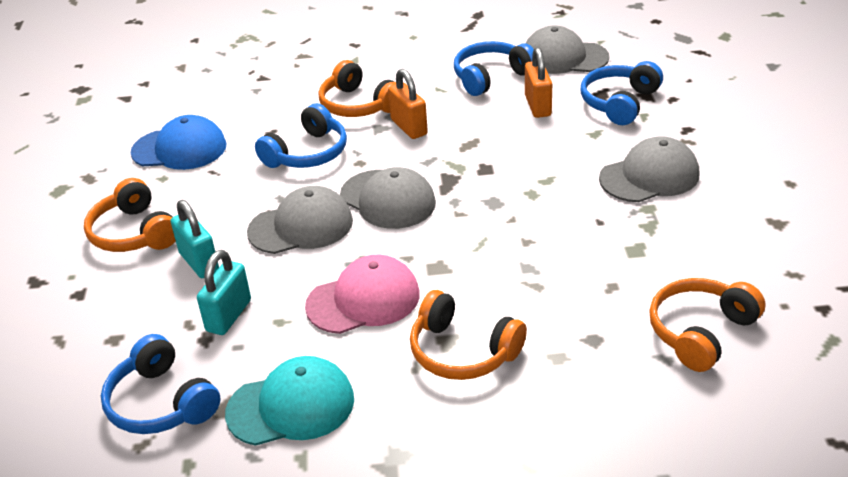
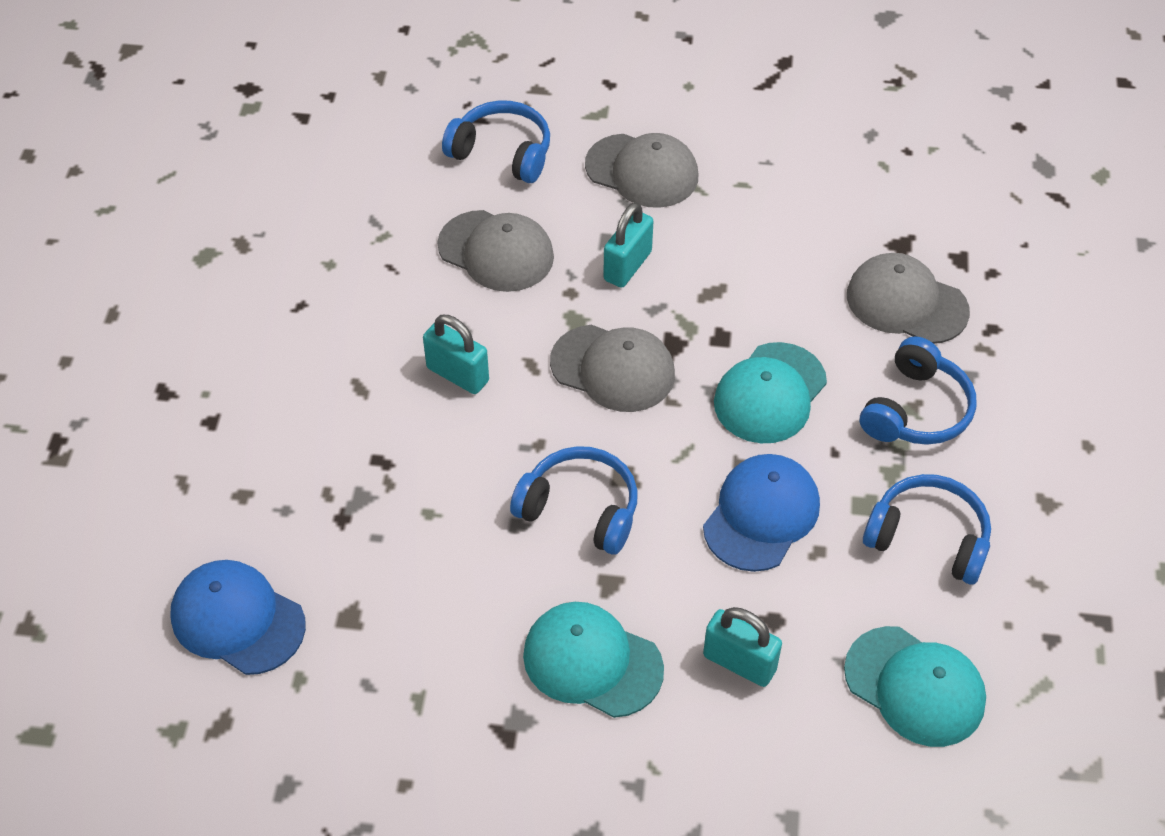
blue cap: 1 -> 2
orange headphones: 4 -> 0
orange padlock: 2 -> 0
pink cap: 1 -> 0
turquoise cap: 1 -> 3
turquoise padlock: 2 -> 3

